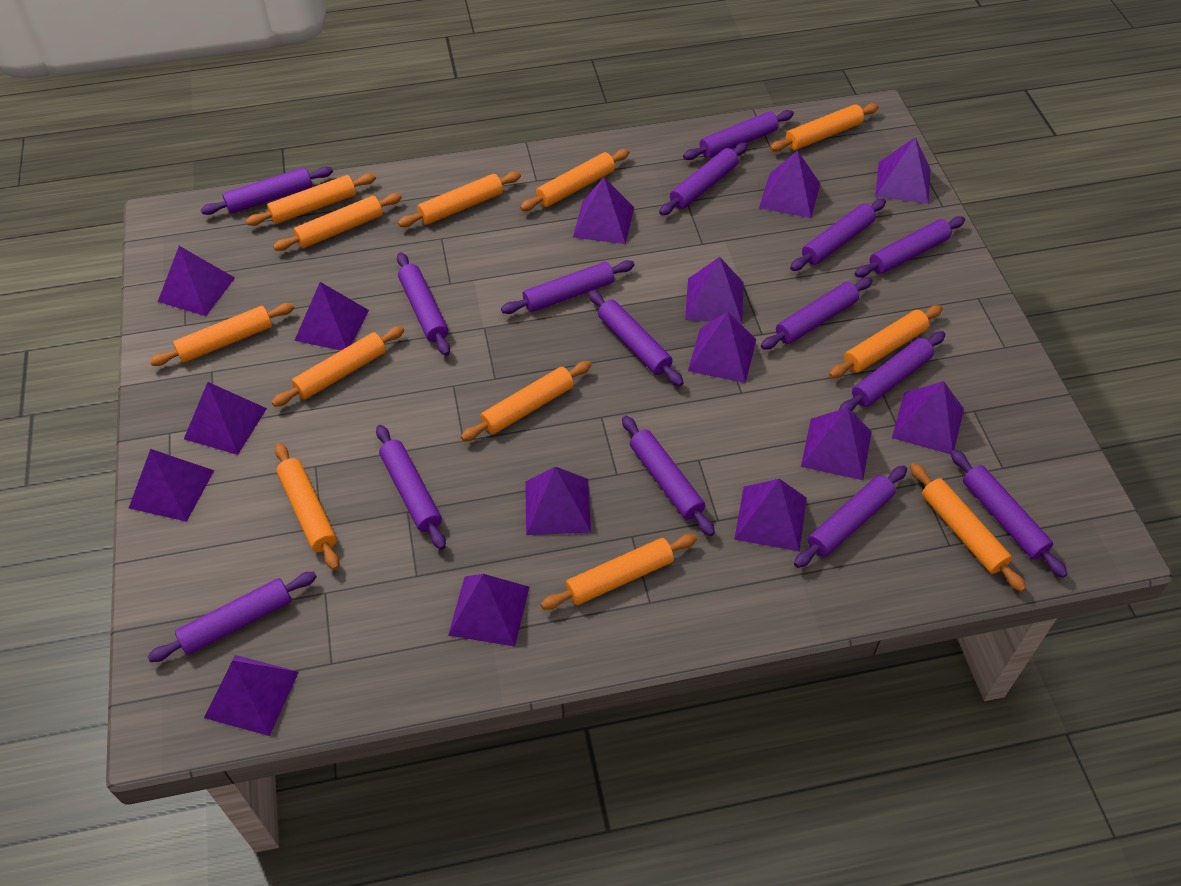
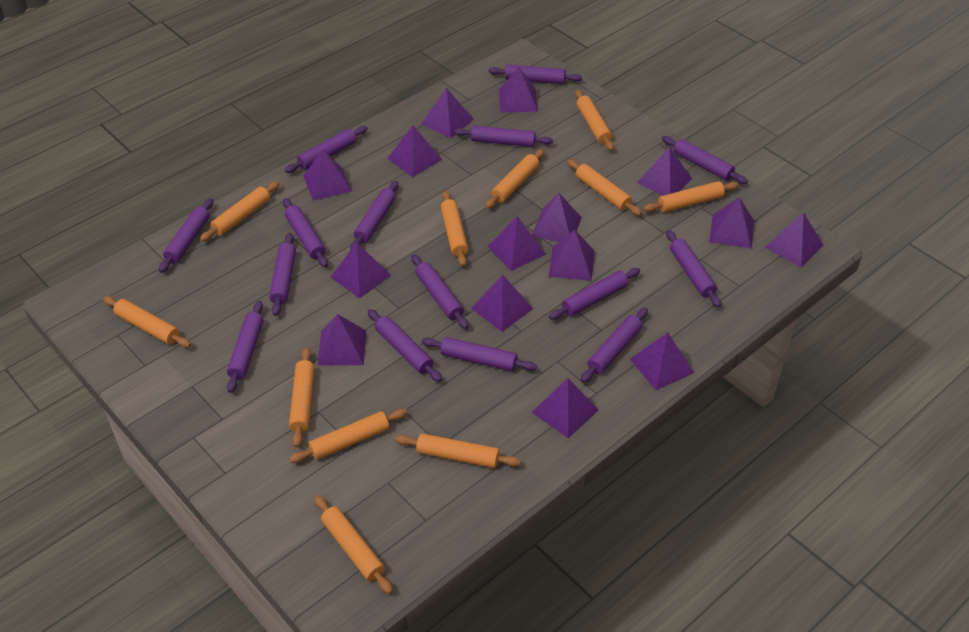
orange rolling pin: 12 -> 11

